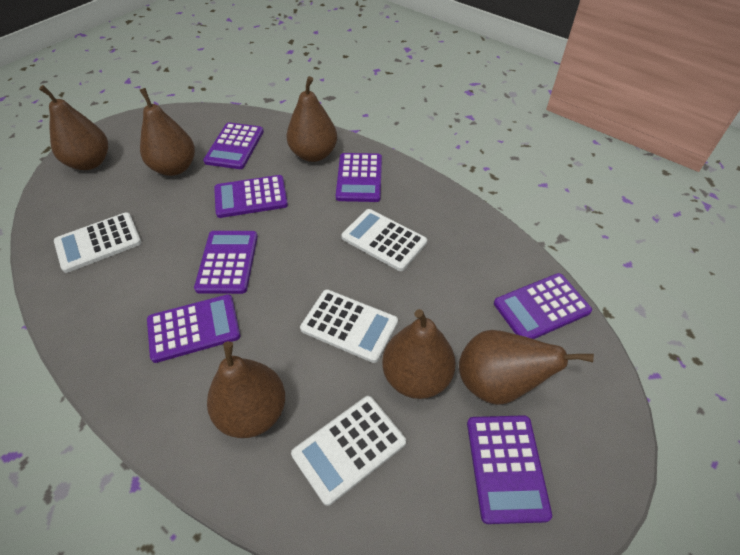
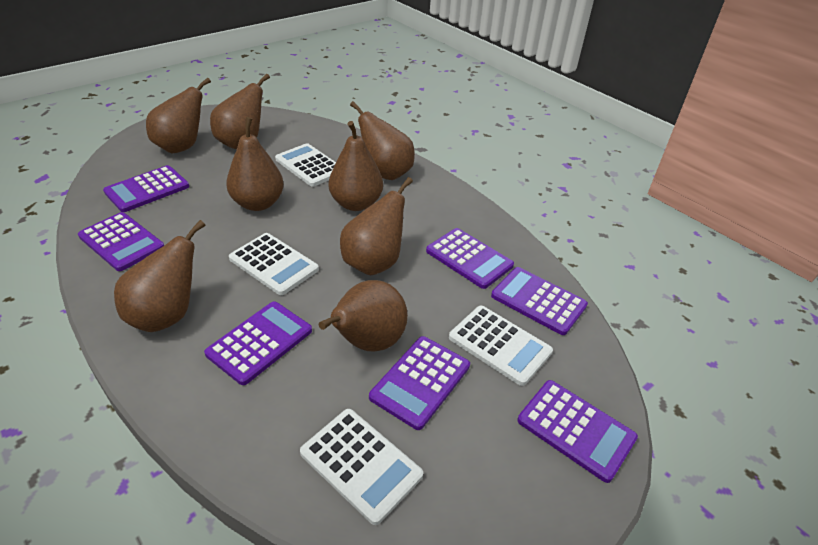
brown pear: 6 -> 8

